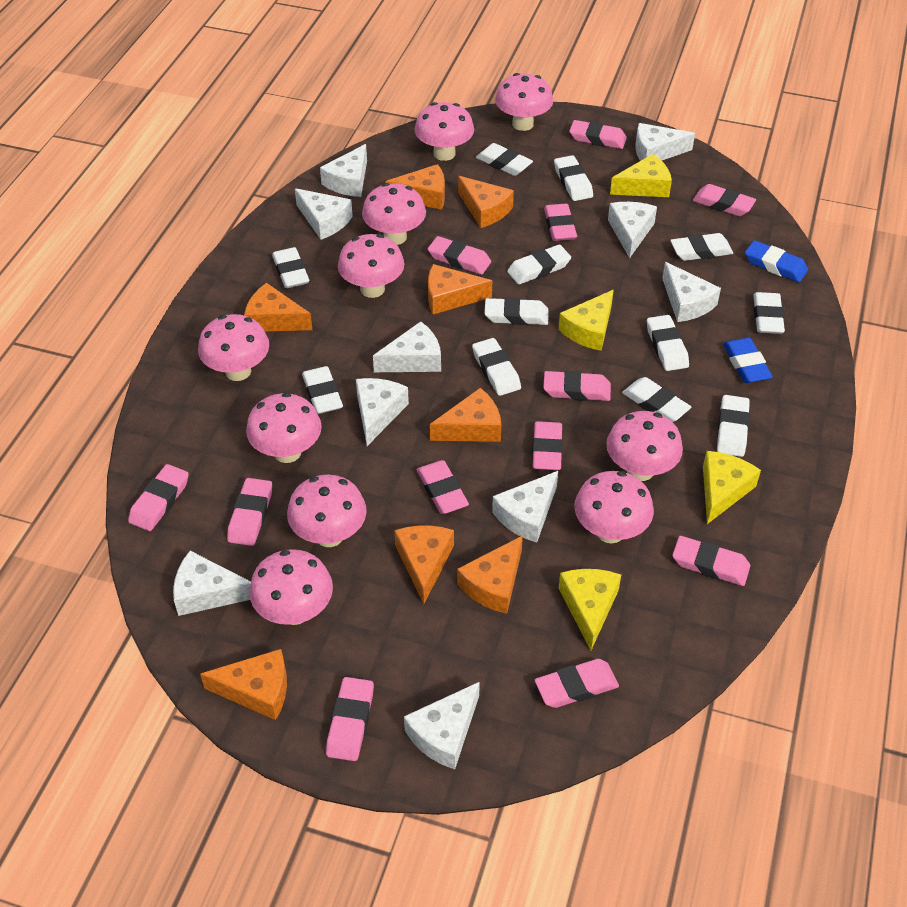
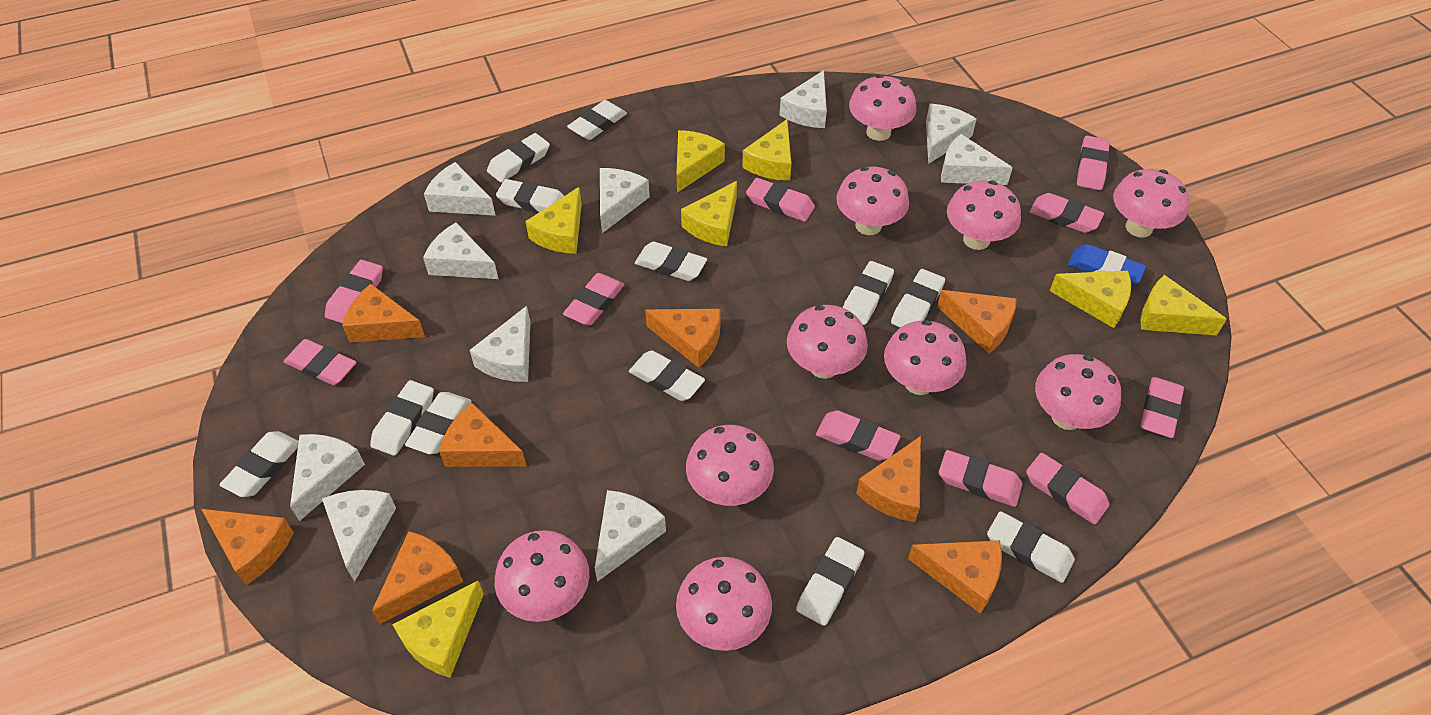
blue eraser: 2 -> 1
pink eraser: 12 -> 10
yellow cheese: 4 -> 7

